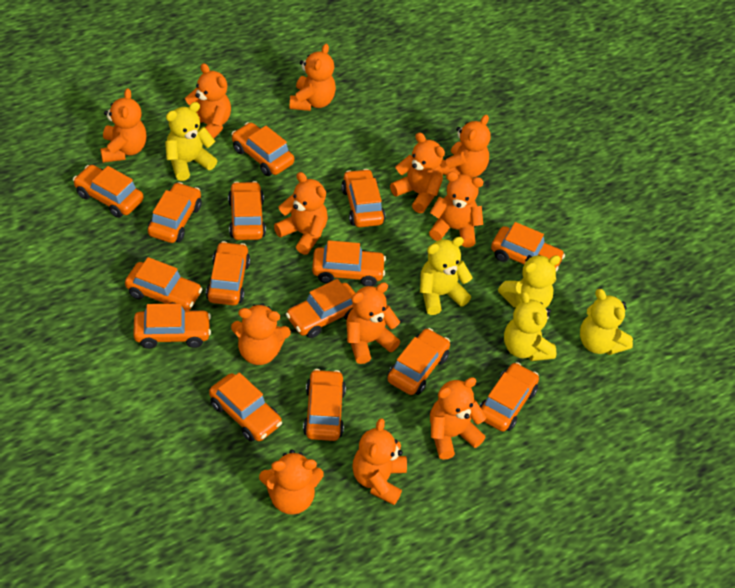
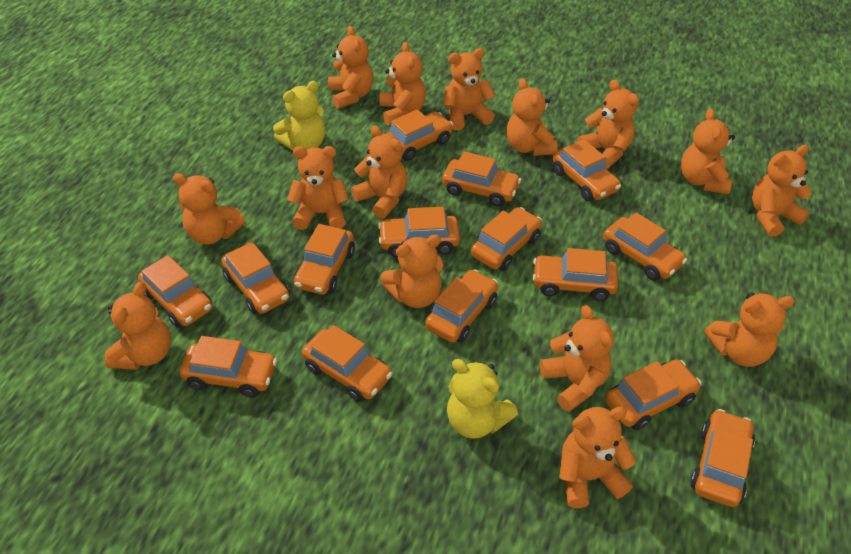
orange teddy bear: 12 -> 15
yellow teddy bear: 5 -> 2

